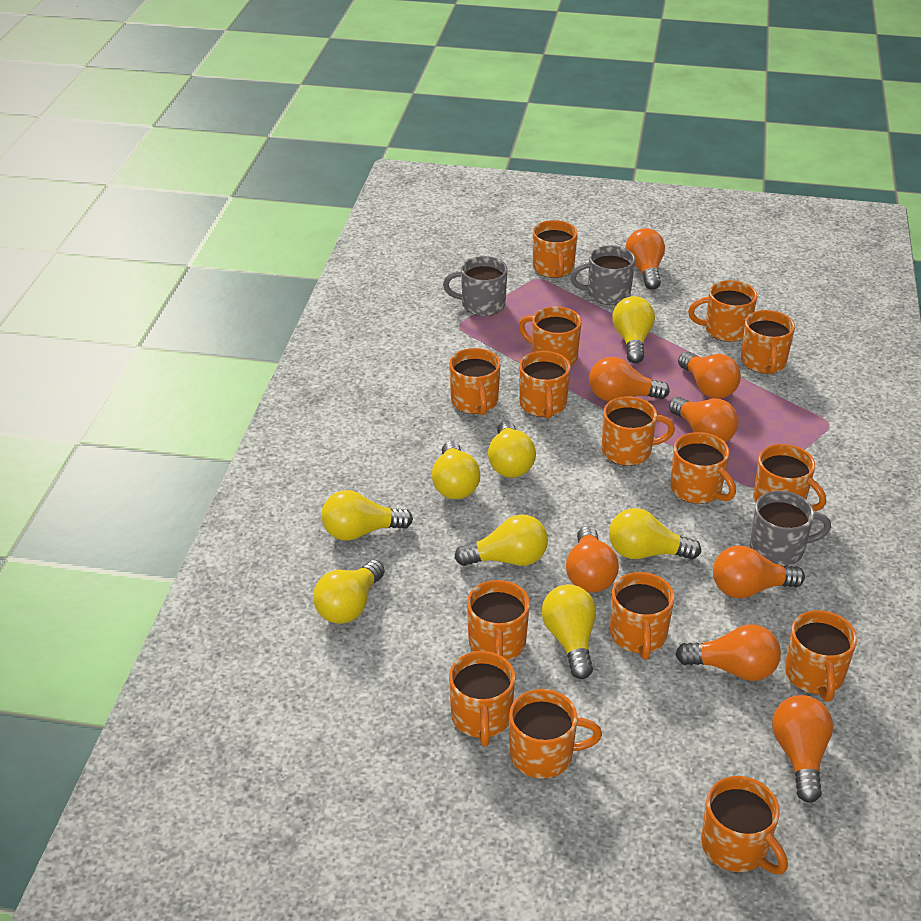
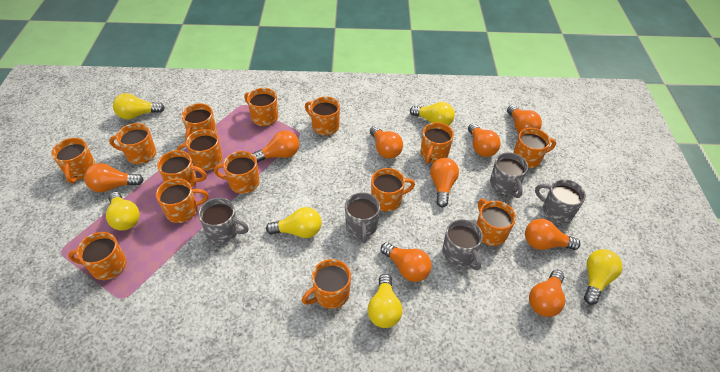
grey mug: 3 -> 5
orange light bulb: 8 -> 9
yellow light bulb: 8 -> 6

